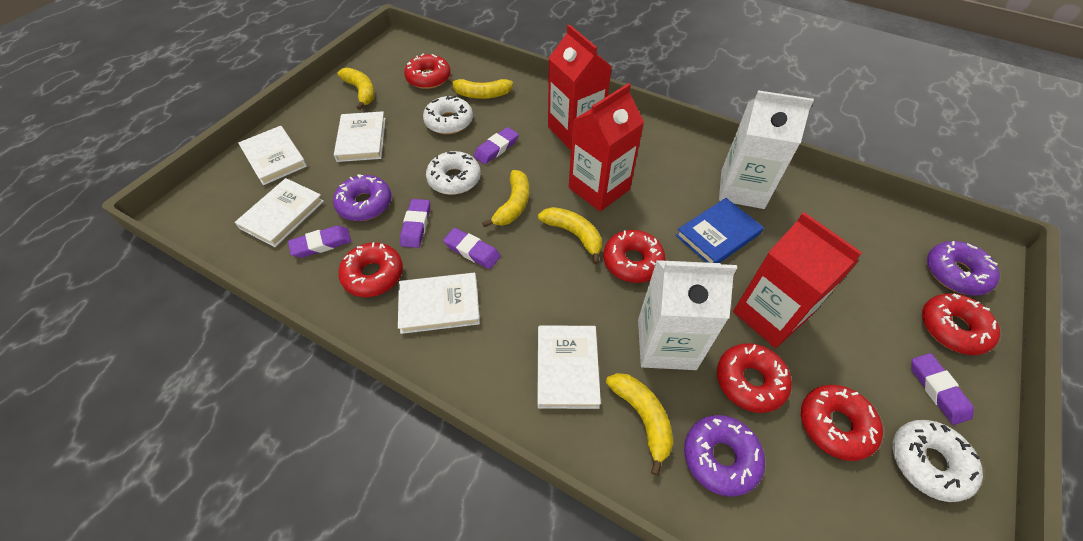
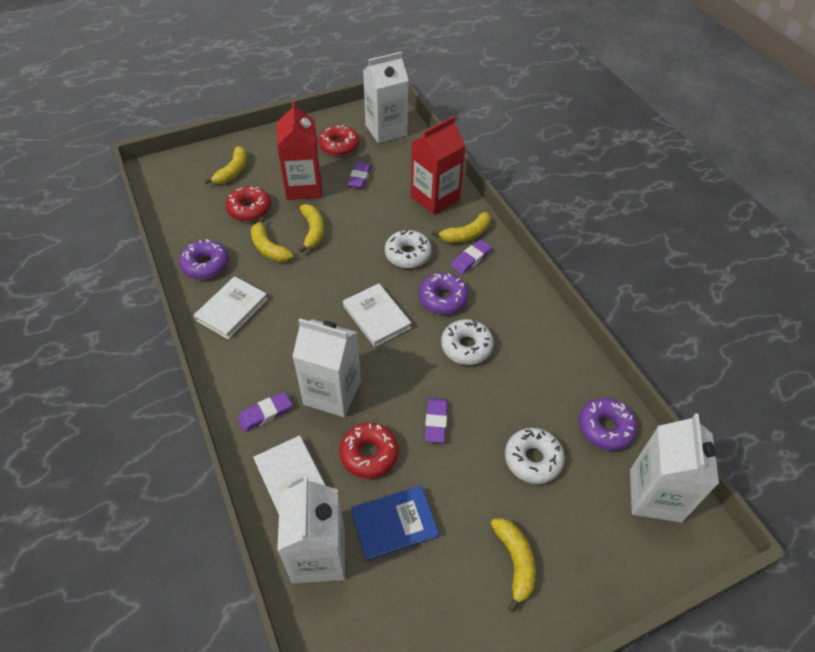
purple eraser: 5 -> 4
red carton: 3 -> 2
red donut: 6 -> 3
white book: 5 -> 3
white carton: 2 -> 4

